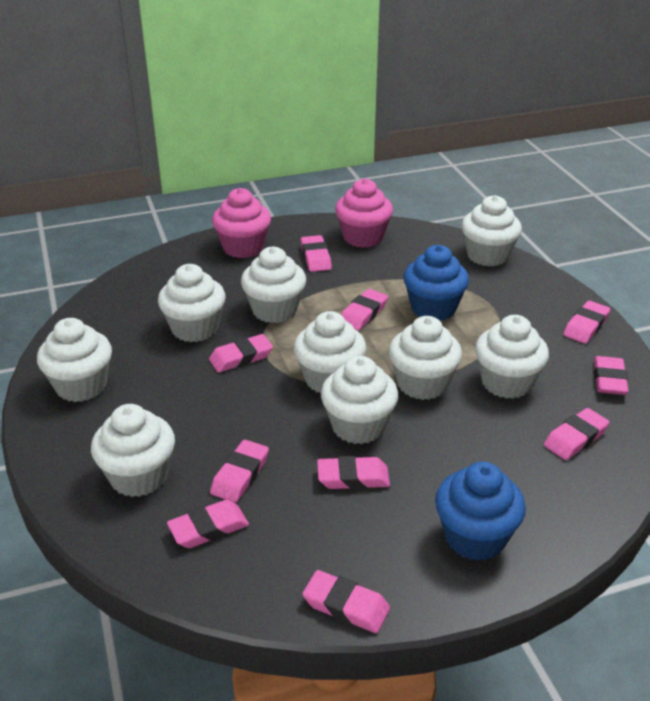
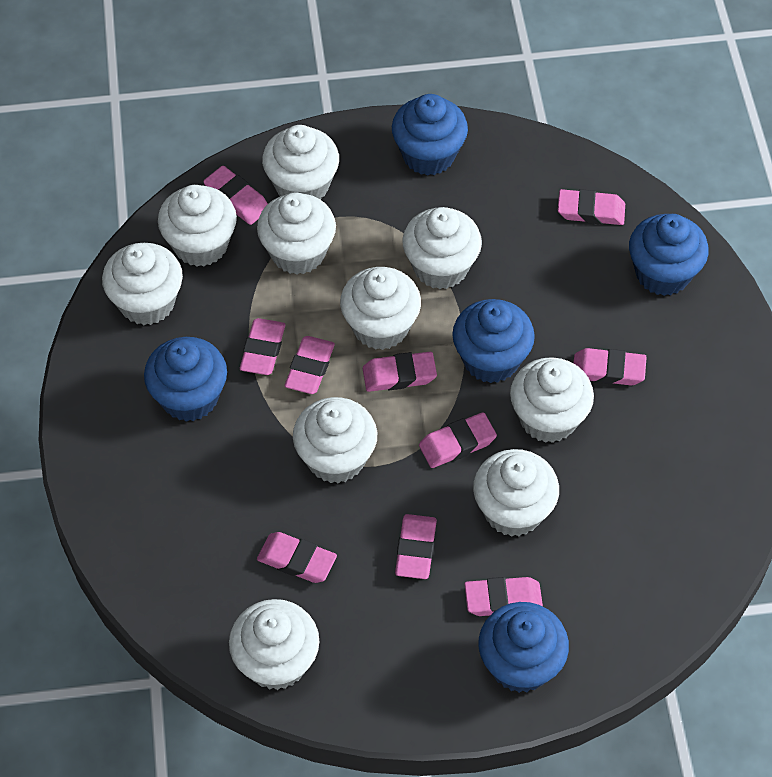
blue cupcake: 2 -> 5
pink cupcake: 2 -> 0
white cupcake: 9 -> 10

